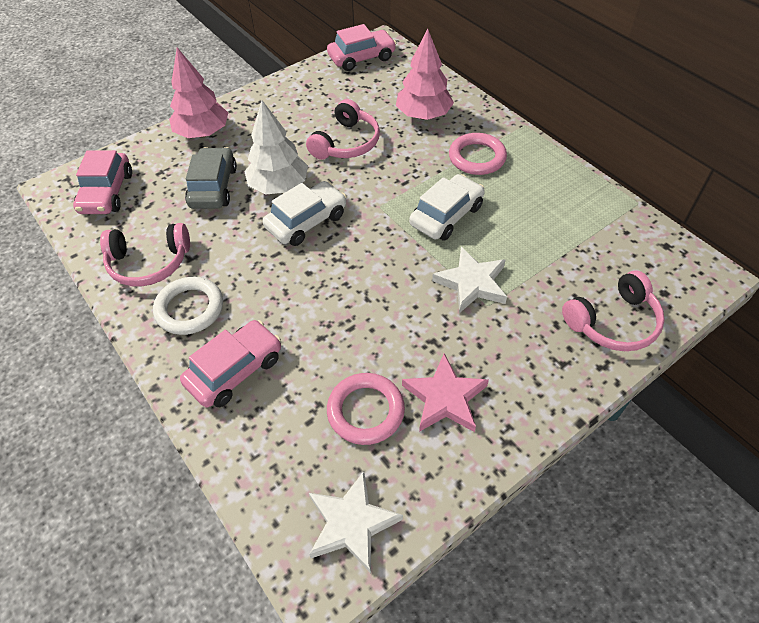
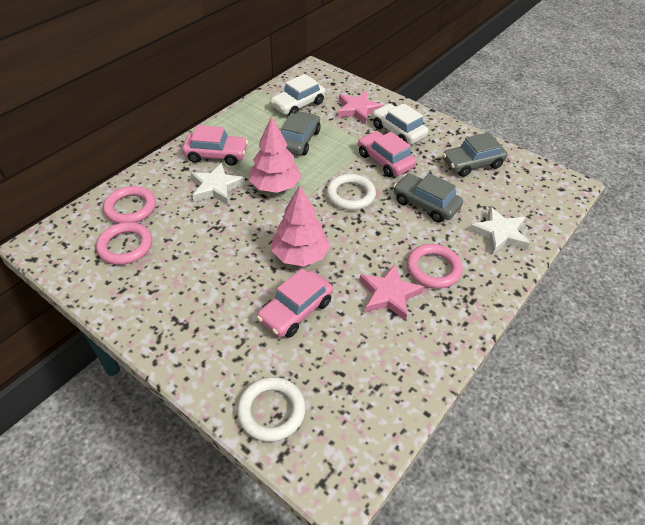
grey car: 1 -> 3
pink headphones: 3 -> 0
pink ring: 2 -> 3
pink star: 1 -> 2
white ring: 1 -> 2
white tree: 1 -> 0

